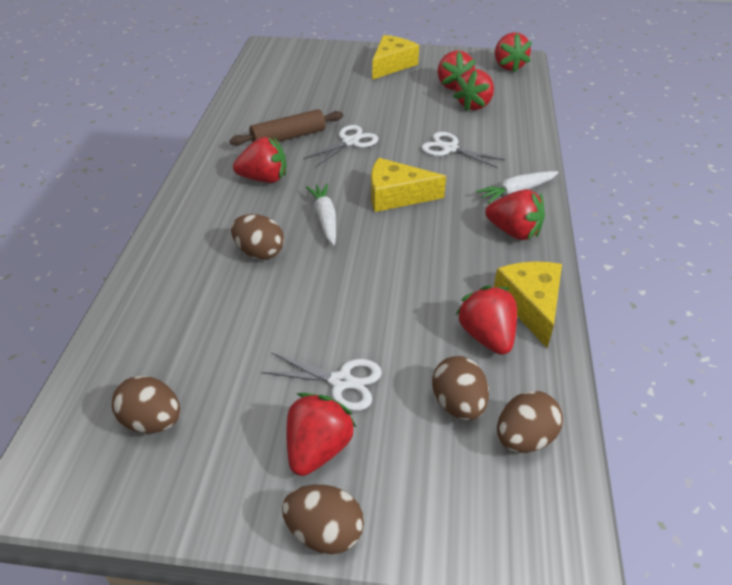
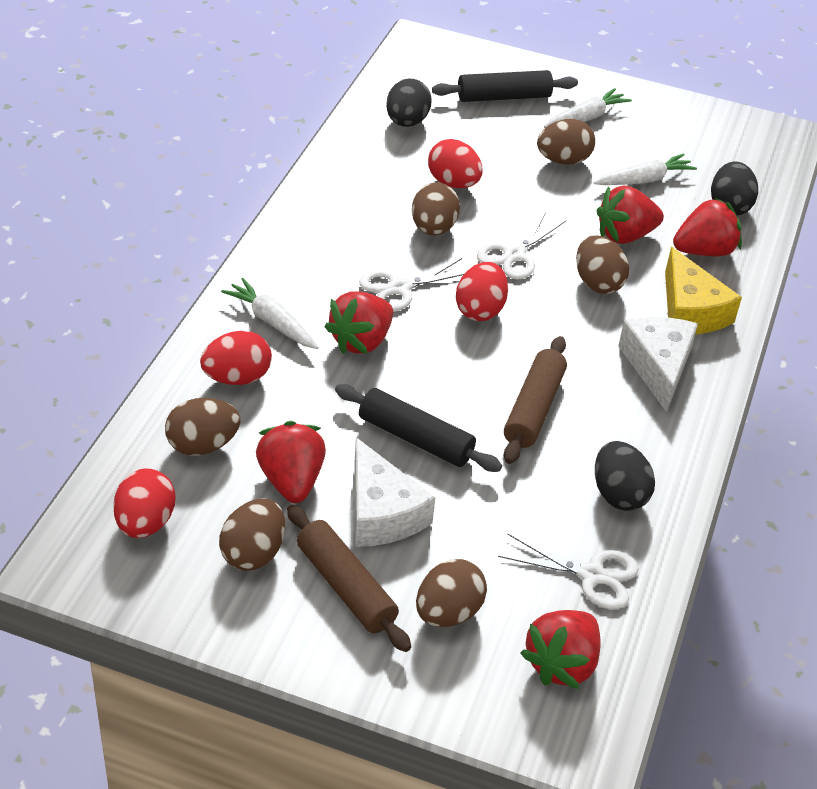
black egg: 0 -> 3
black rolling pin: 0 -> 2
brown egg: 5 -> 6
brown rolling pin: 1 -> 2
red egg: 0 -> 4
red strawberry: 7 -> 5
white carrot: 2 -> 3
white cheese: 0 -> 2
yellow cheese: 3 -> 1

